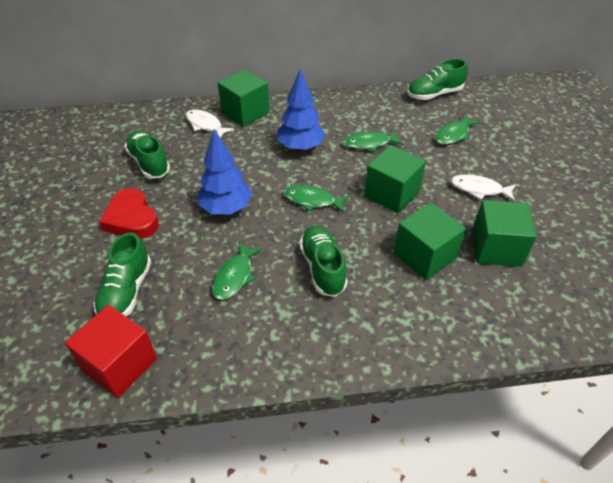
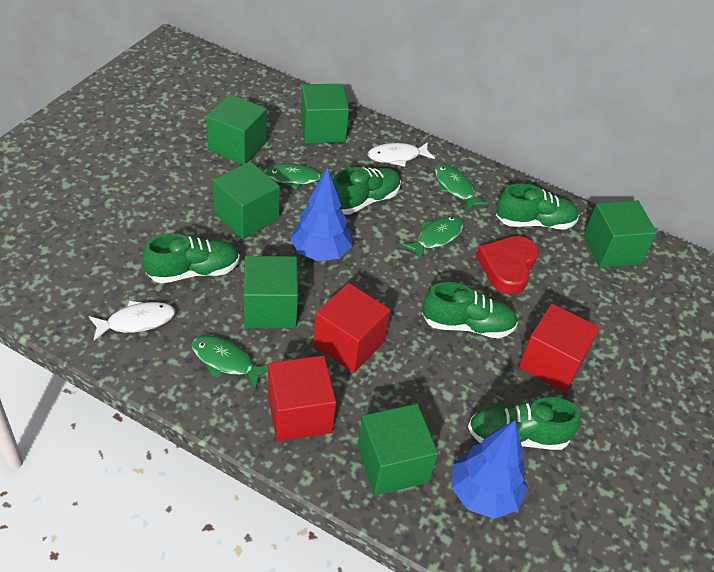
green cube: 4 -> 6
green shoe: 4 -> 5
red cube: 1 -> 3

